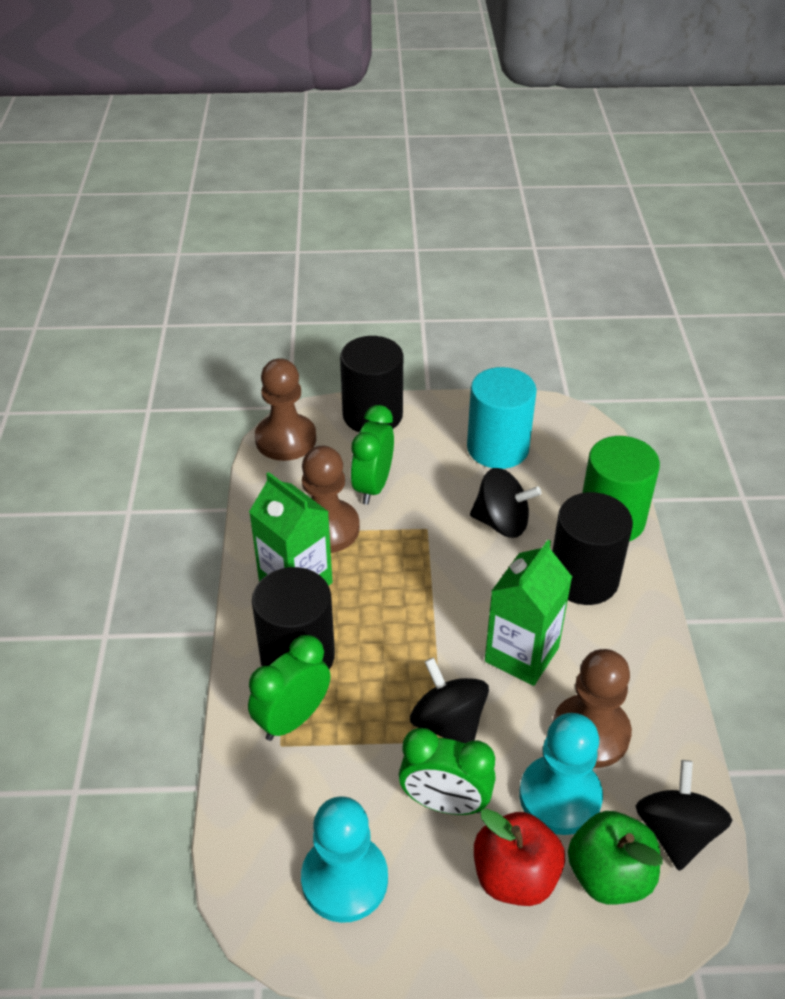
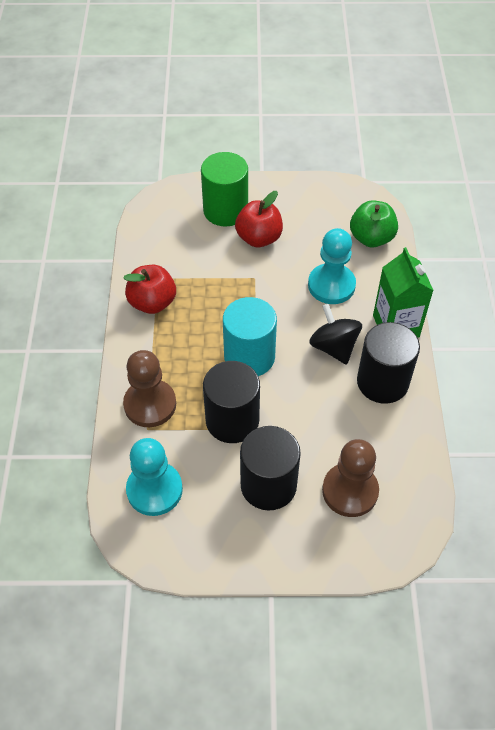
black spinning top: 3 -> 1
brown pawn: 3 -> 2
green carton: 2 -> 1
green clock: 3 -> 0
red apple: 1 -> 2

